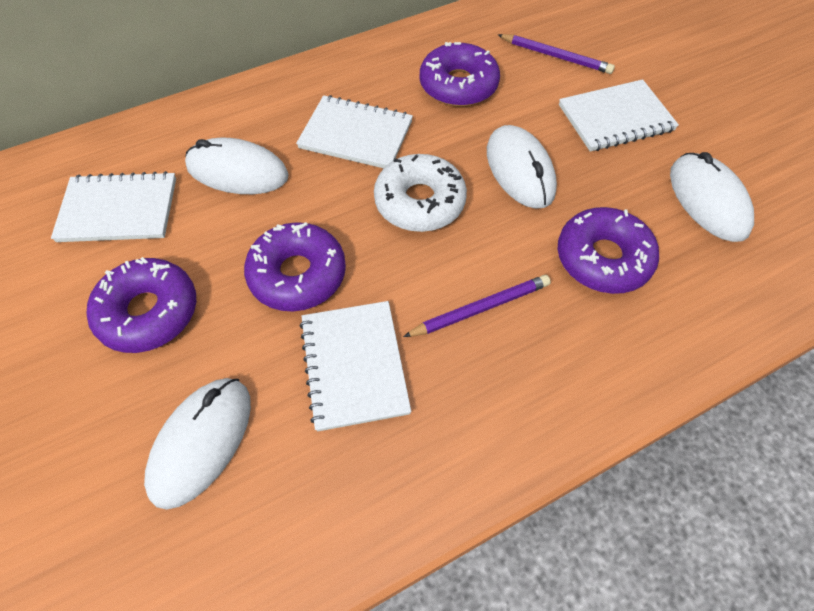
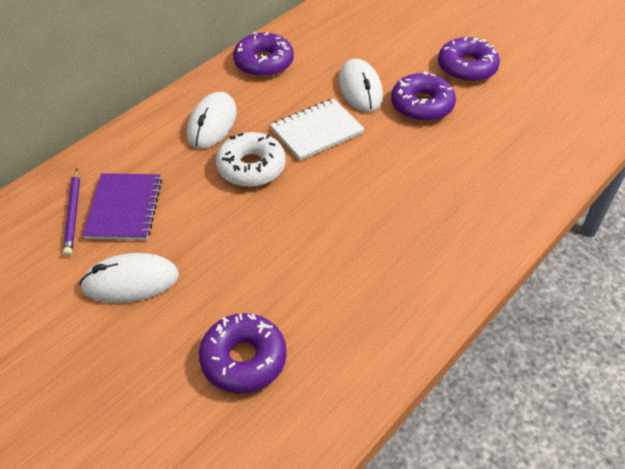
purple notebook: 0 -> 1
purple pencil: 2 -> 1
white mouse: 4 -> 3
white notebook: 4 -> 1

